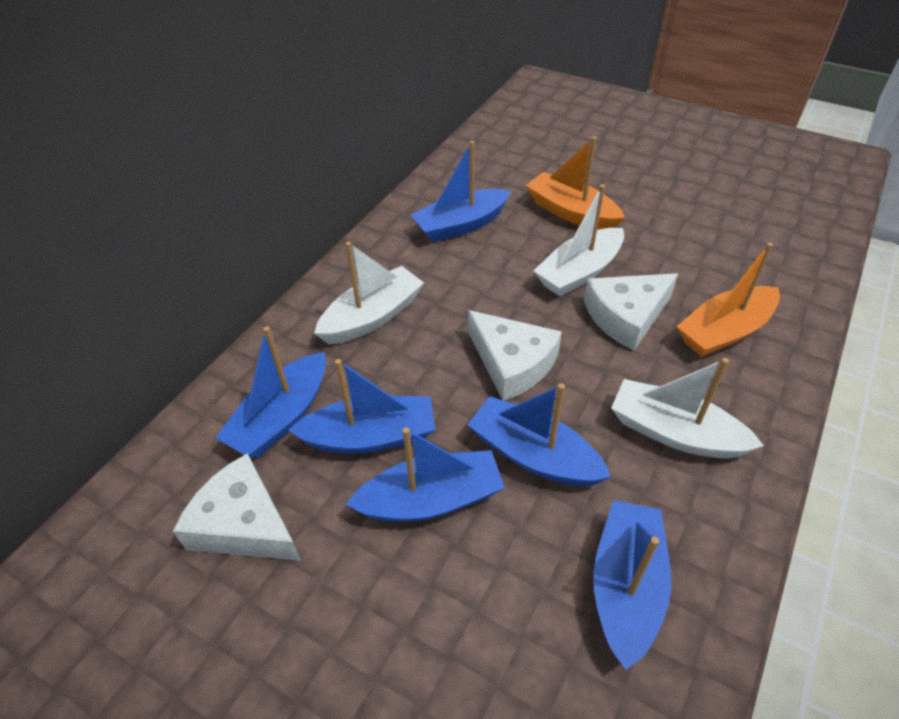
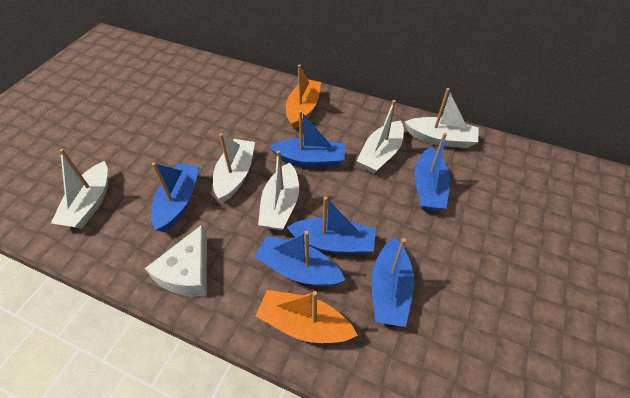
white boat: 3 -> 5
white cheese: 3 -> 1

